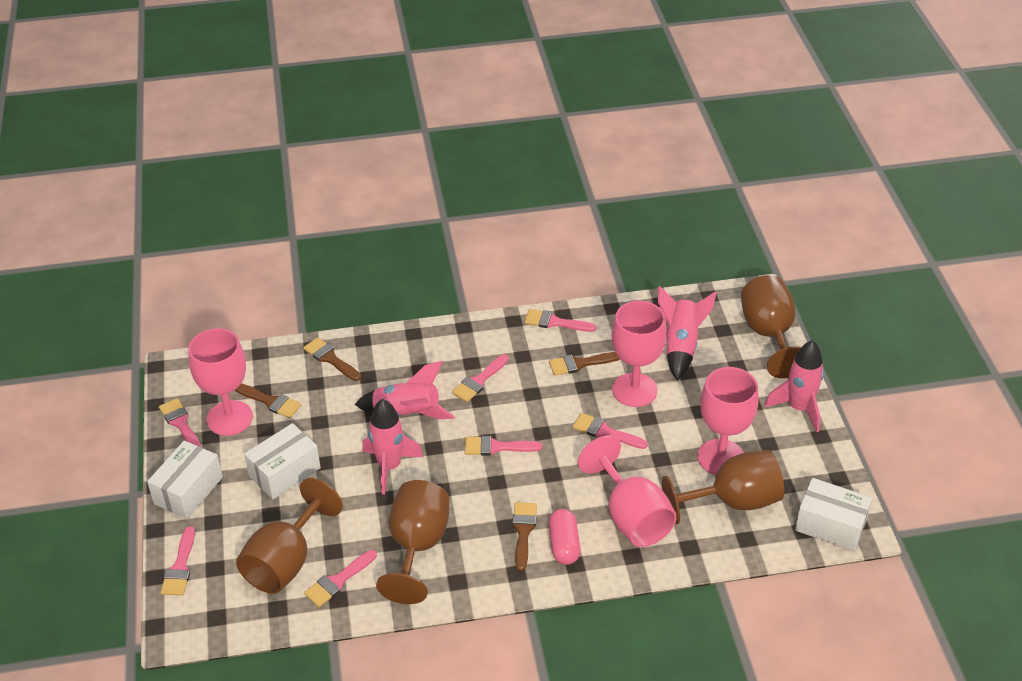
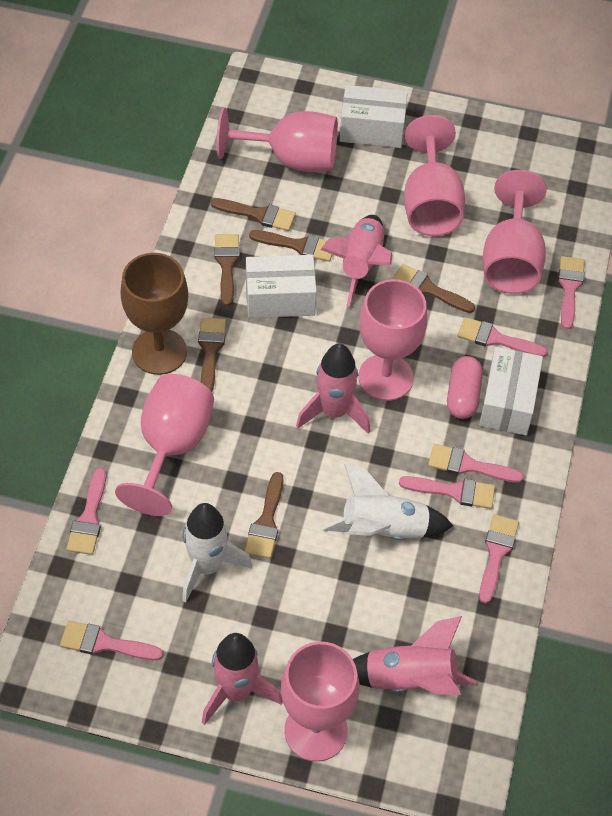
brown brush: 4 -> 6
brown goblet: 4 -> 1
pink goblet: 4 -> 6
white rocket: 0 -> 2

